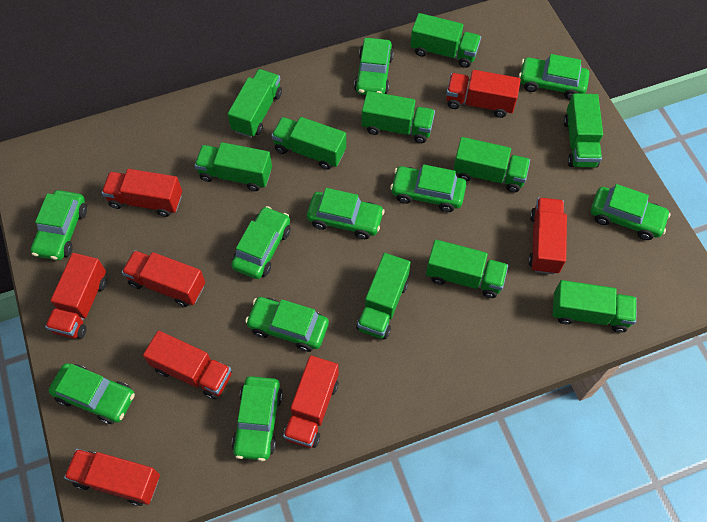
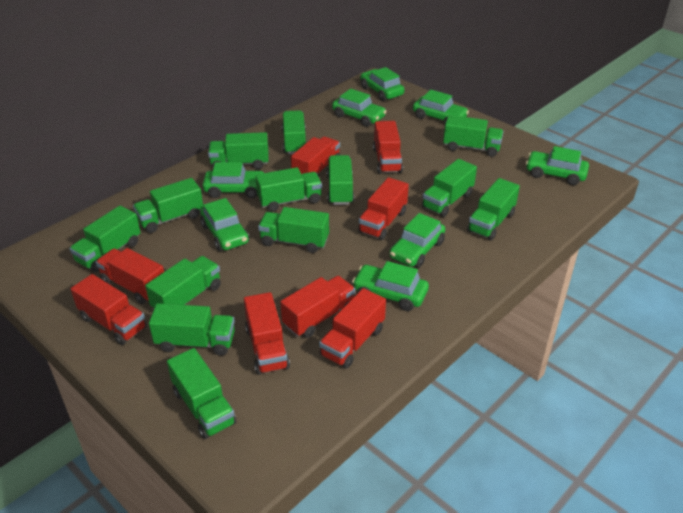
green car: 10 -> 8
green truck: 10 -> 13

